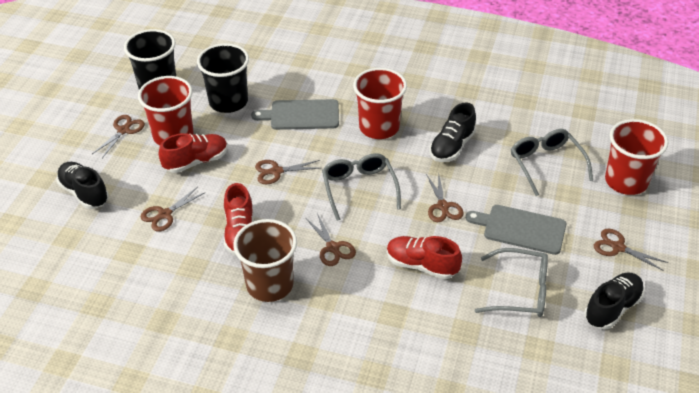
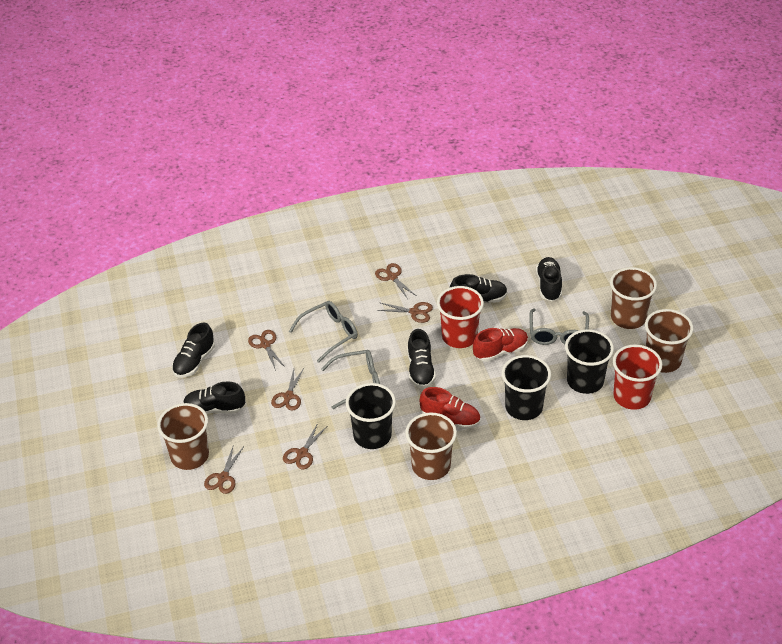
black cup: 2 -> 3
black shoe: 3 -> 5
brown cup: 1 -> 4
grey cutting board: 2 -> 0
red cup: 3 -> 2
red shoe: 3 -> 2

